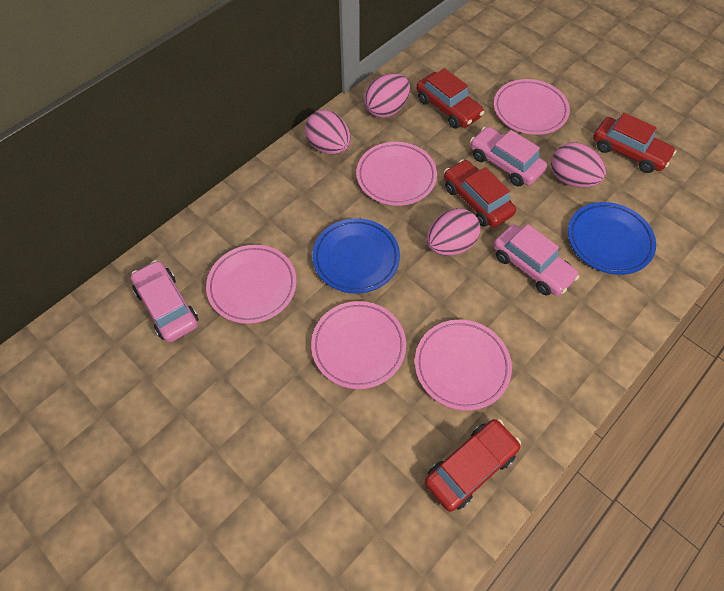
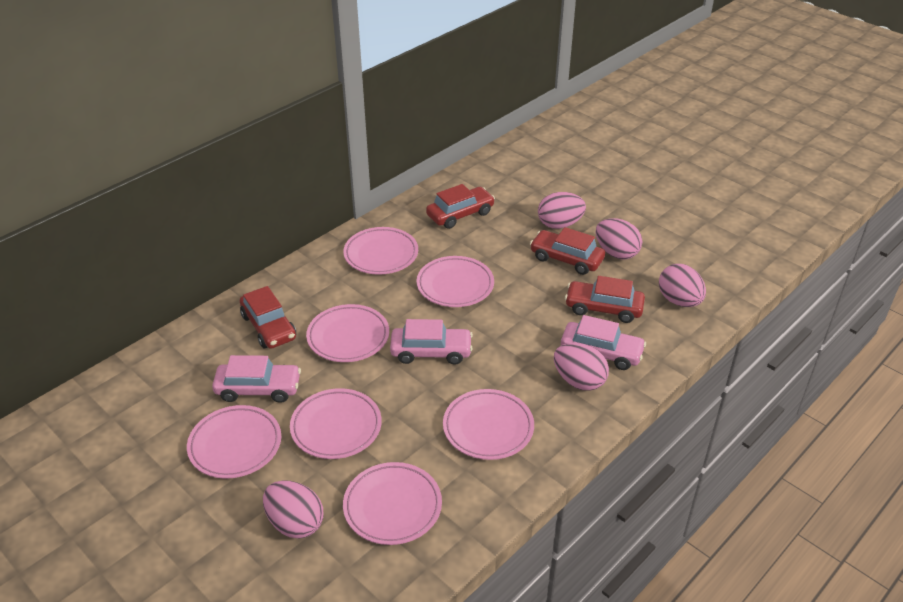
blue plate: 2 -> 0
pink egg: 4 -> 5
pink plate: 5 -> 7

